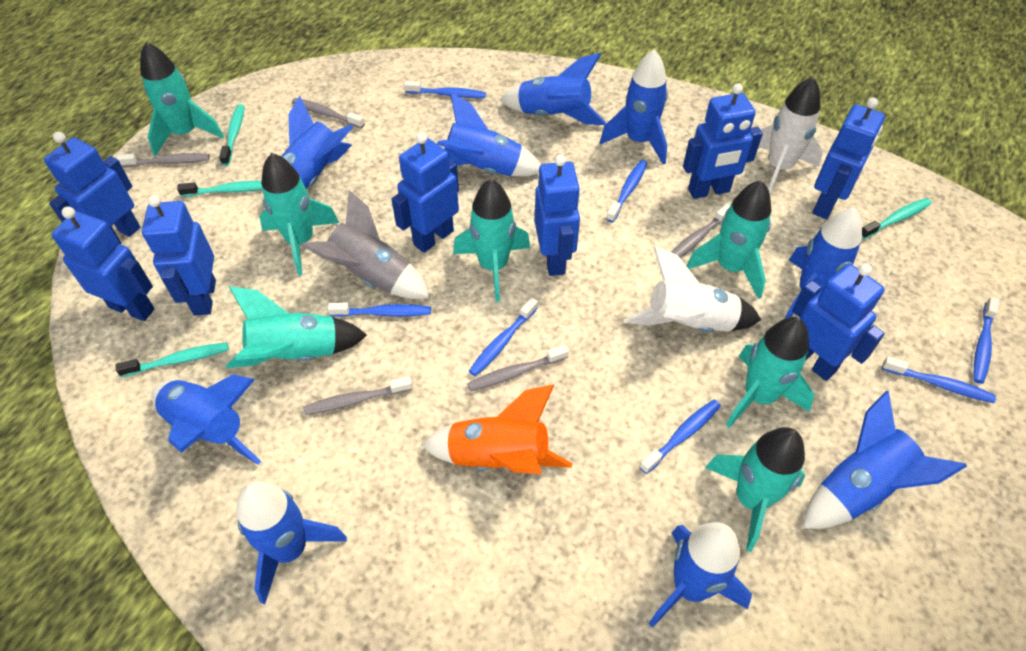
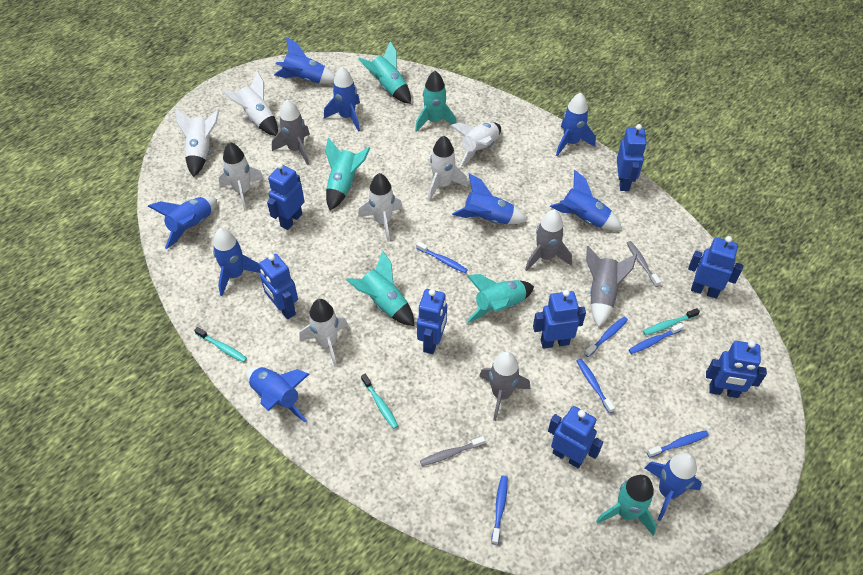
blue toothbrush: 7 -> 6
grey rocket: 1 -> 4
grey toothbrush: 5 -> 2
orange rocket: 1 -> 0
turquoise rocket: 7 -> 6
turquoise toothbrush: 4 -> 3
white rocket: 2 -> 7

